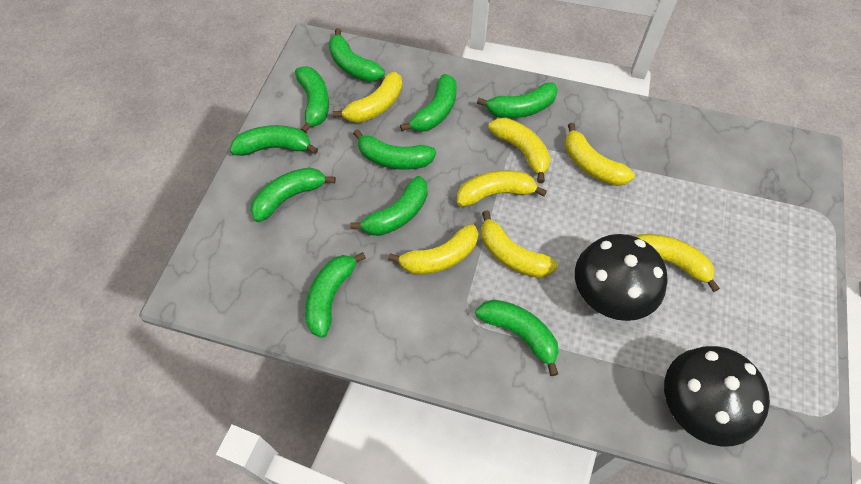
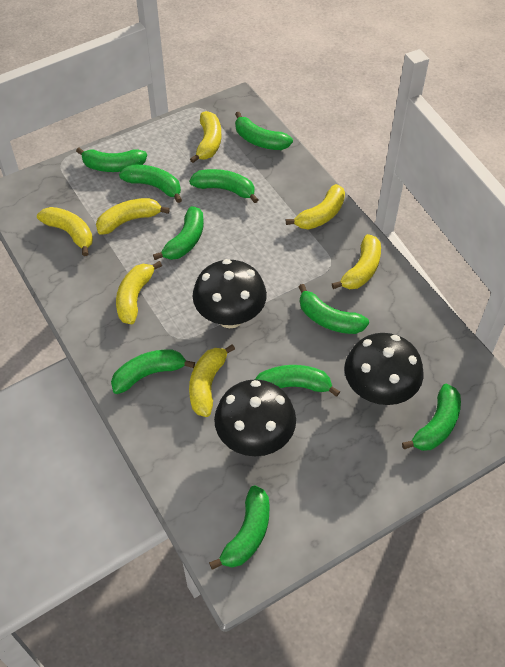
black mushroom: 2 -> 3

